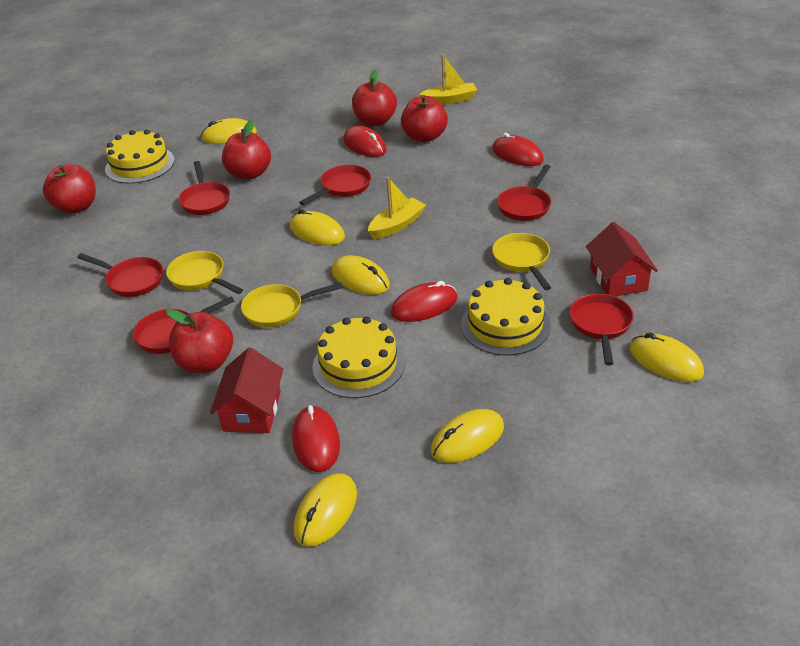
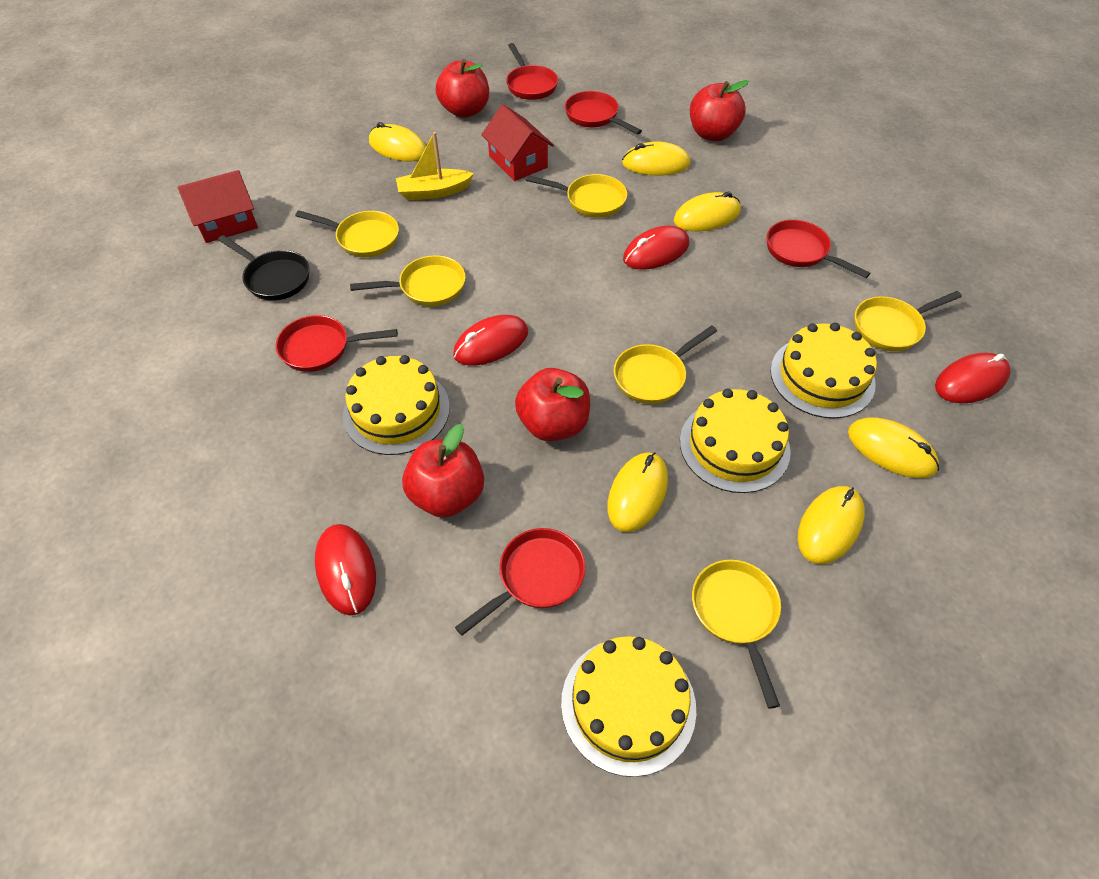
black pan: 0 -> 1
red apple: 5 -> 4
red pan: 6 -> 5
yellow boat: 2 -> 1
yellow cake: 3 -> 4
yellow pan: 3 -> 6

